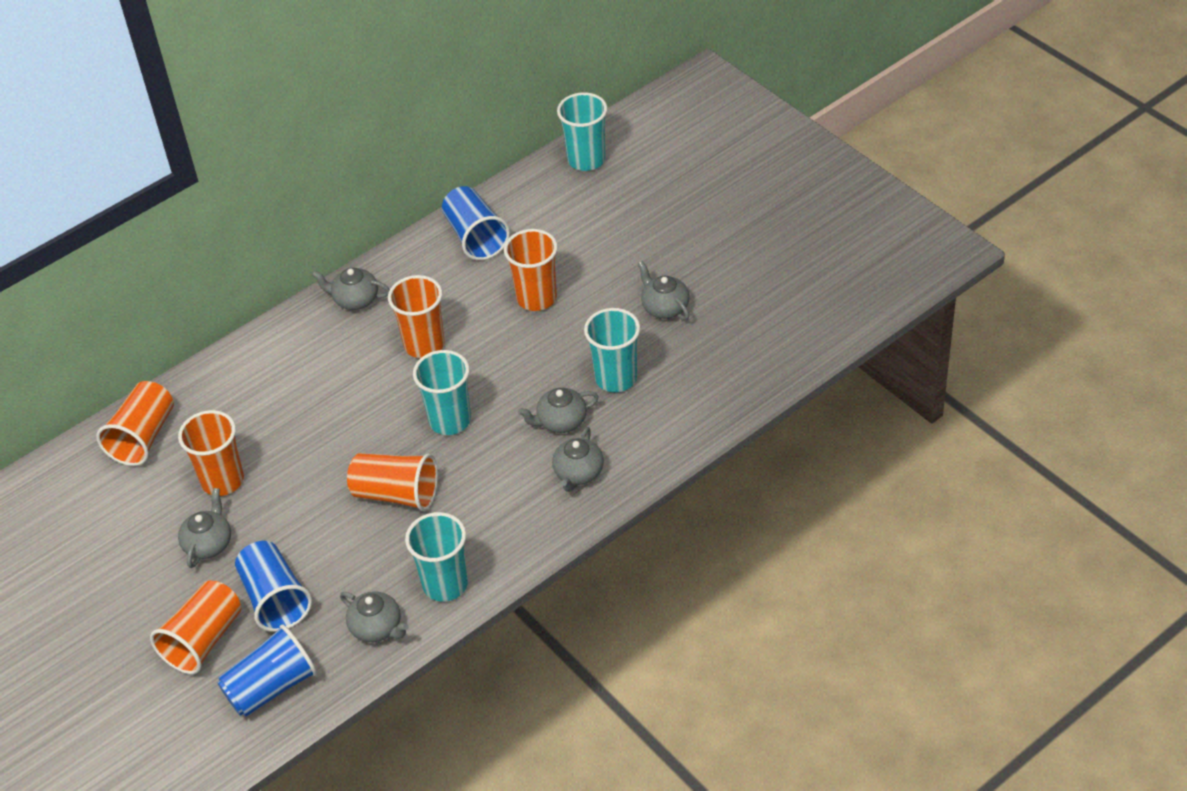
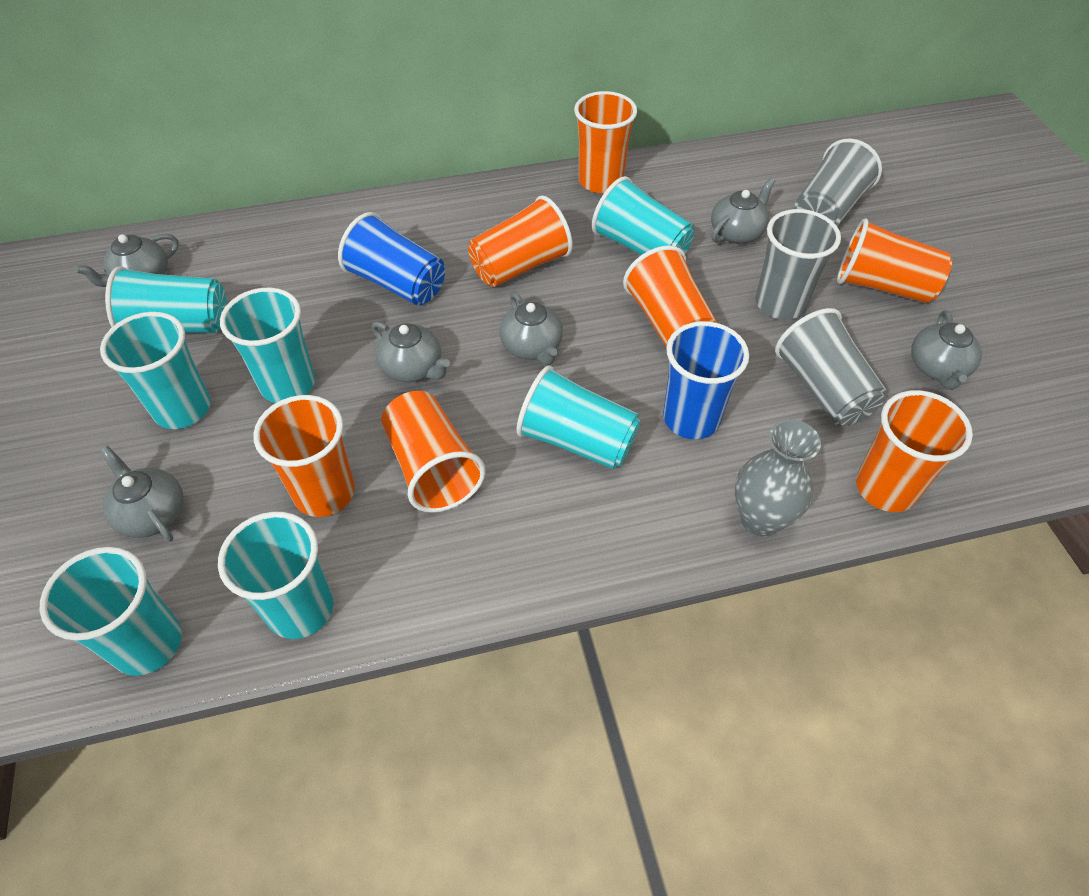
blue cup: 3 -> 2
grey cup: 0 -> 3
grey vase: 0 -> 1
orange cup: 6 -> 7
turquoise cup: 4 -> 7

